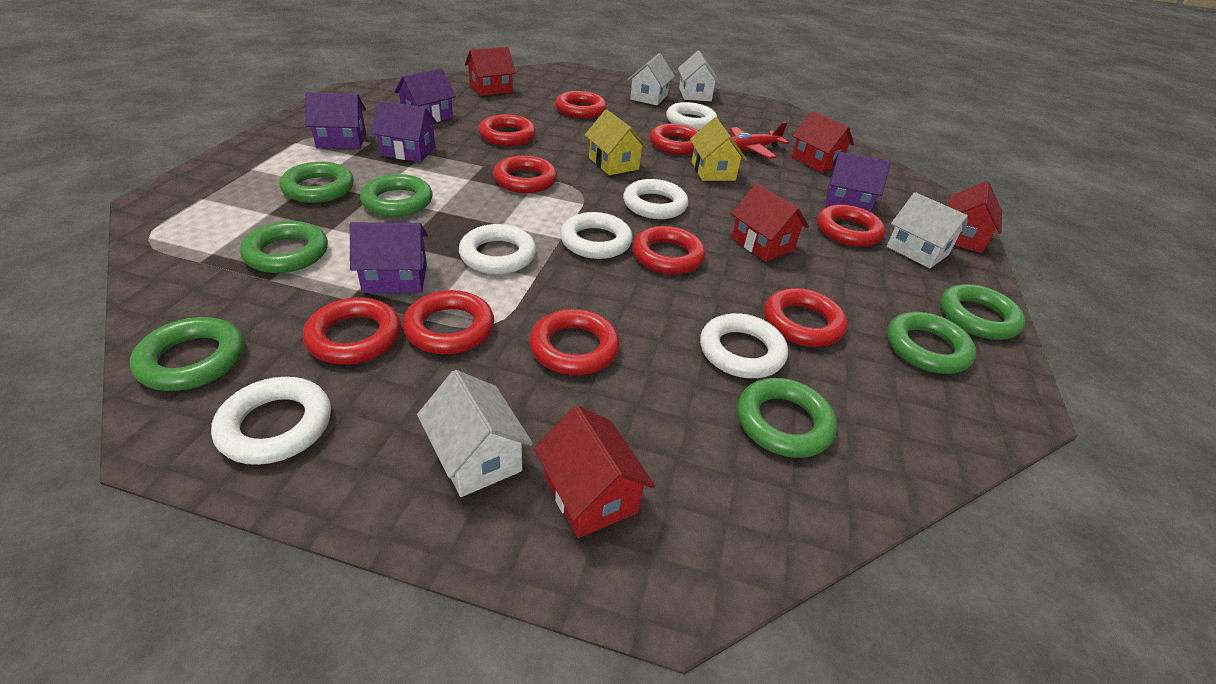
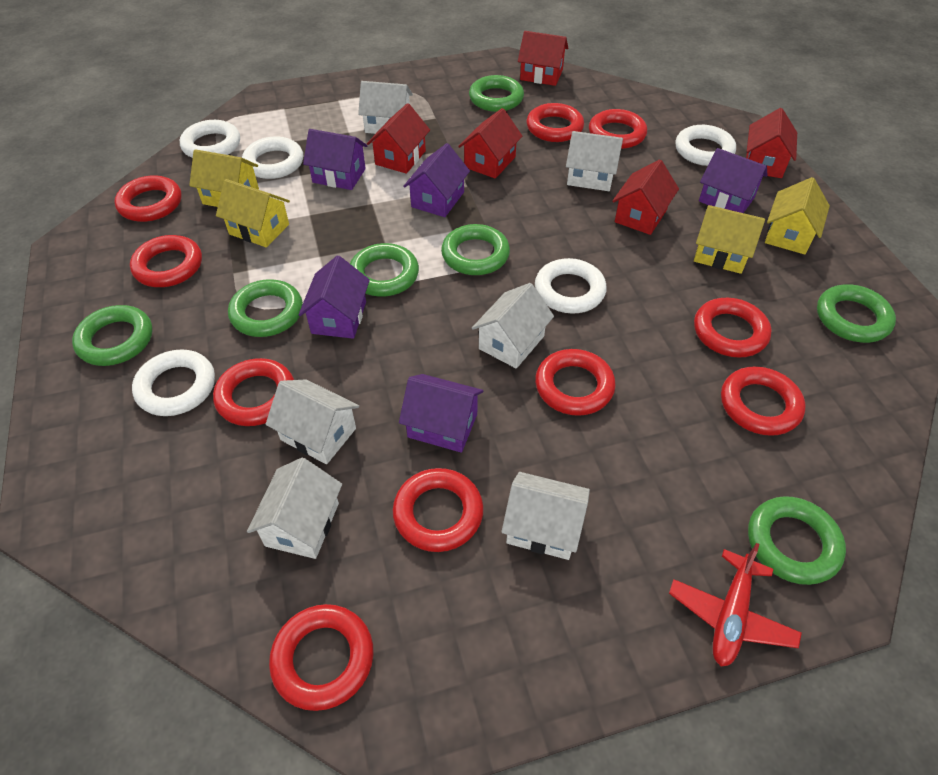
white house: 4 -> 6
white ring: 6 -> 5
yellow house: 2 -> 4

